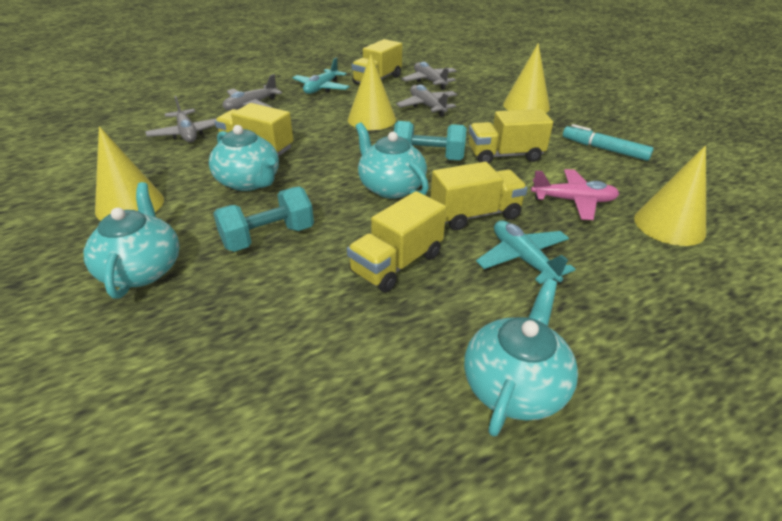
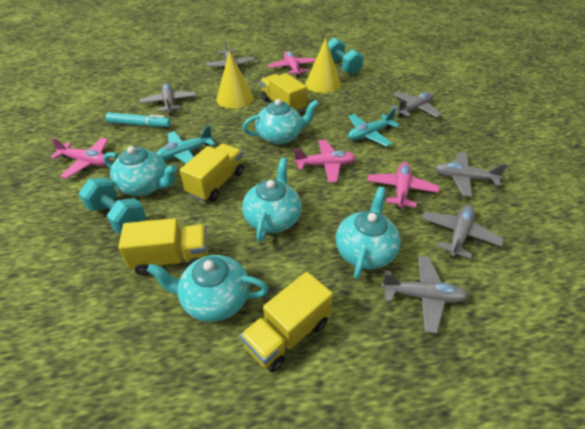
grey plane: 4 -> 6
pink plane: 1 -> 4
turquoise teapot: 4 -> 5
yellow cone: 4 -> 2
yellow truck: 5 -> 4

